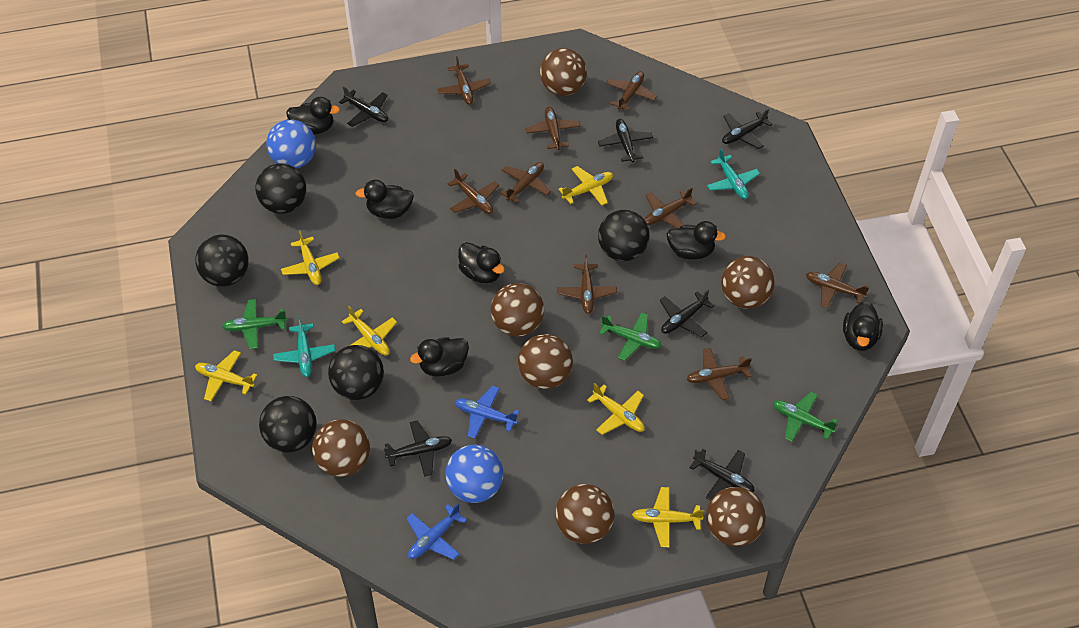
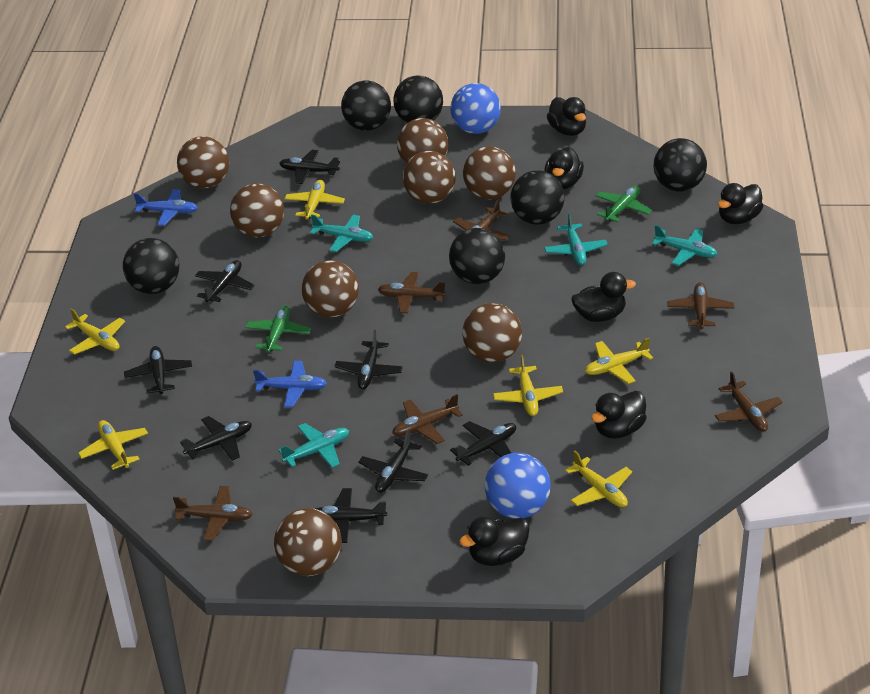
black ball: 5 -> 6
black plane: 6 -> 8
brown ball: 7 -> 8
brown plane: 9 -> 6
green plane: 3 -> 2
turquoise plane: 2 -> 4

